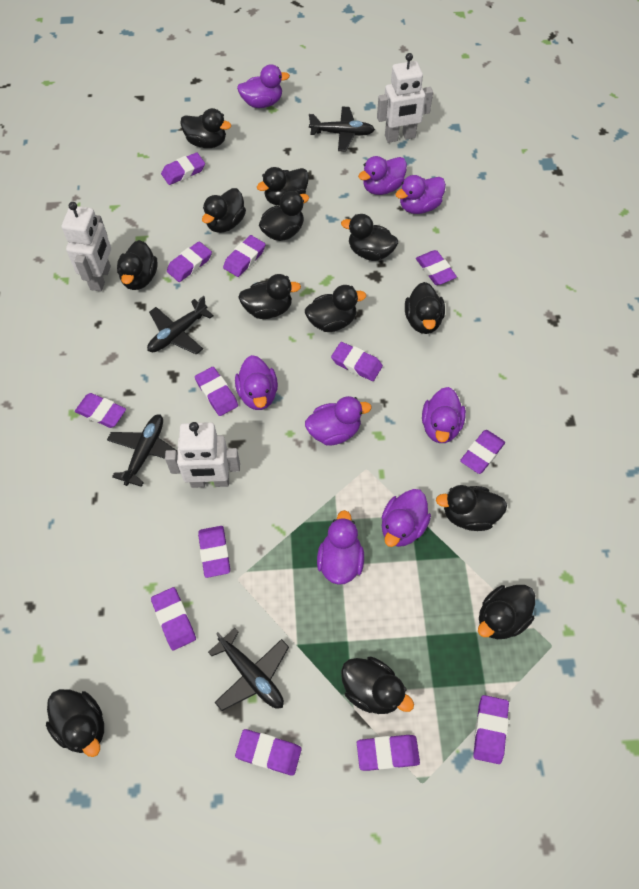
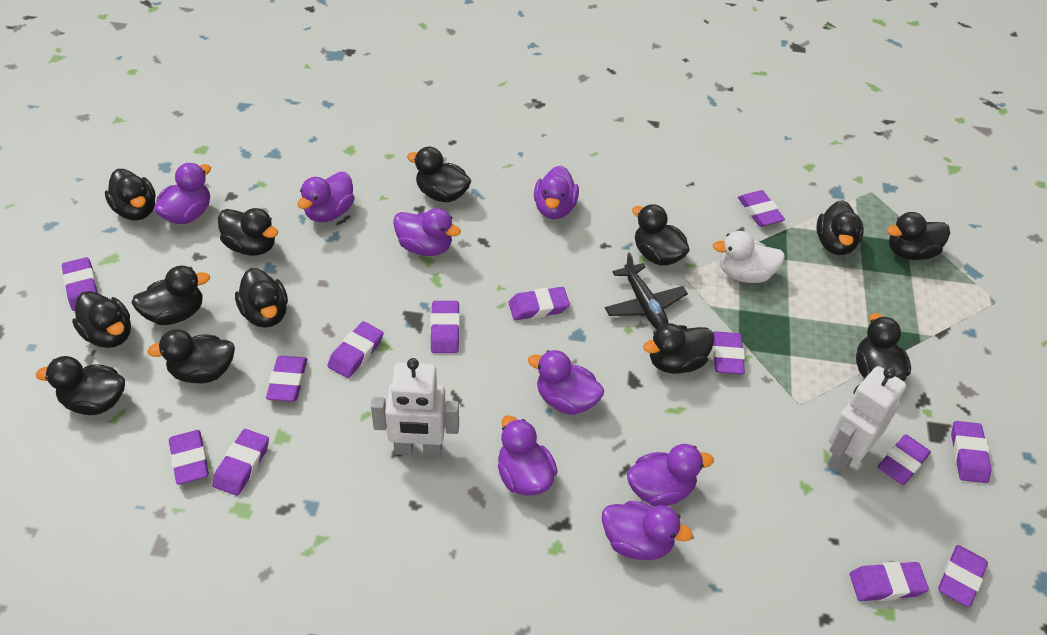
black plane: 4 -> 1
white duck: 0 -> 1
white robot: 3 -> 2

